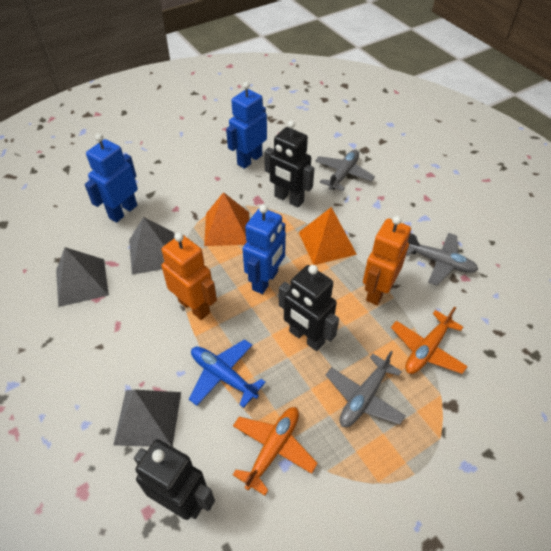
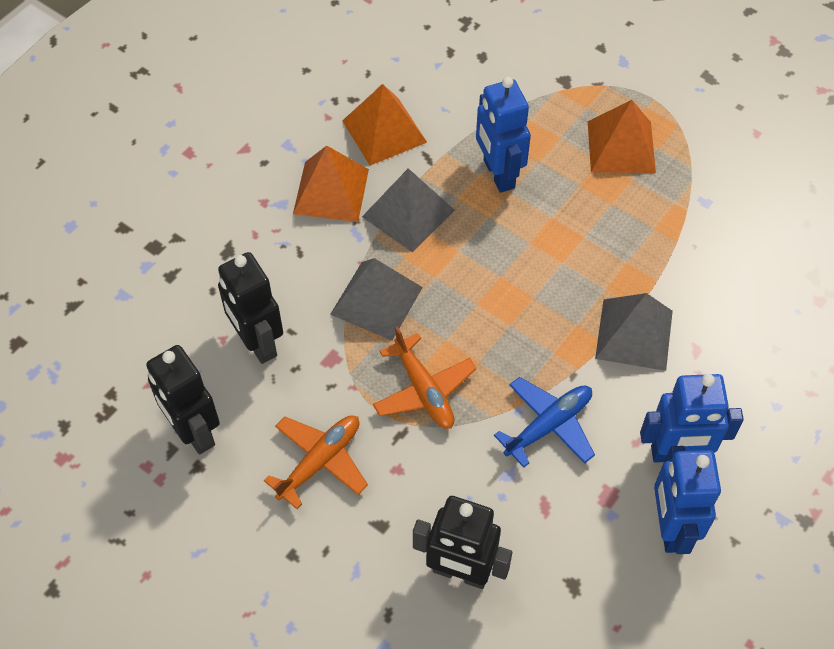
grey plane: 3 -> 0
orange pyramid: 2 -> 3
orange robot: 2 -> 0

